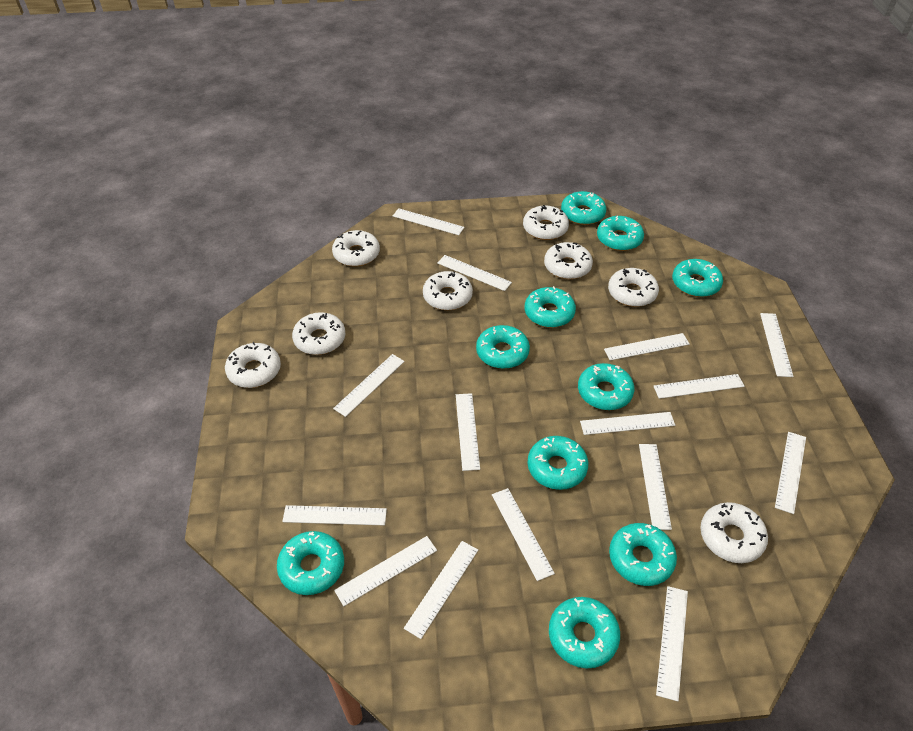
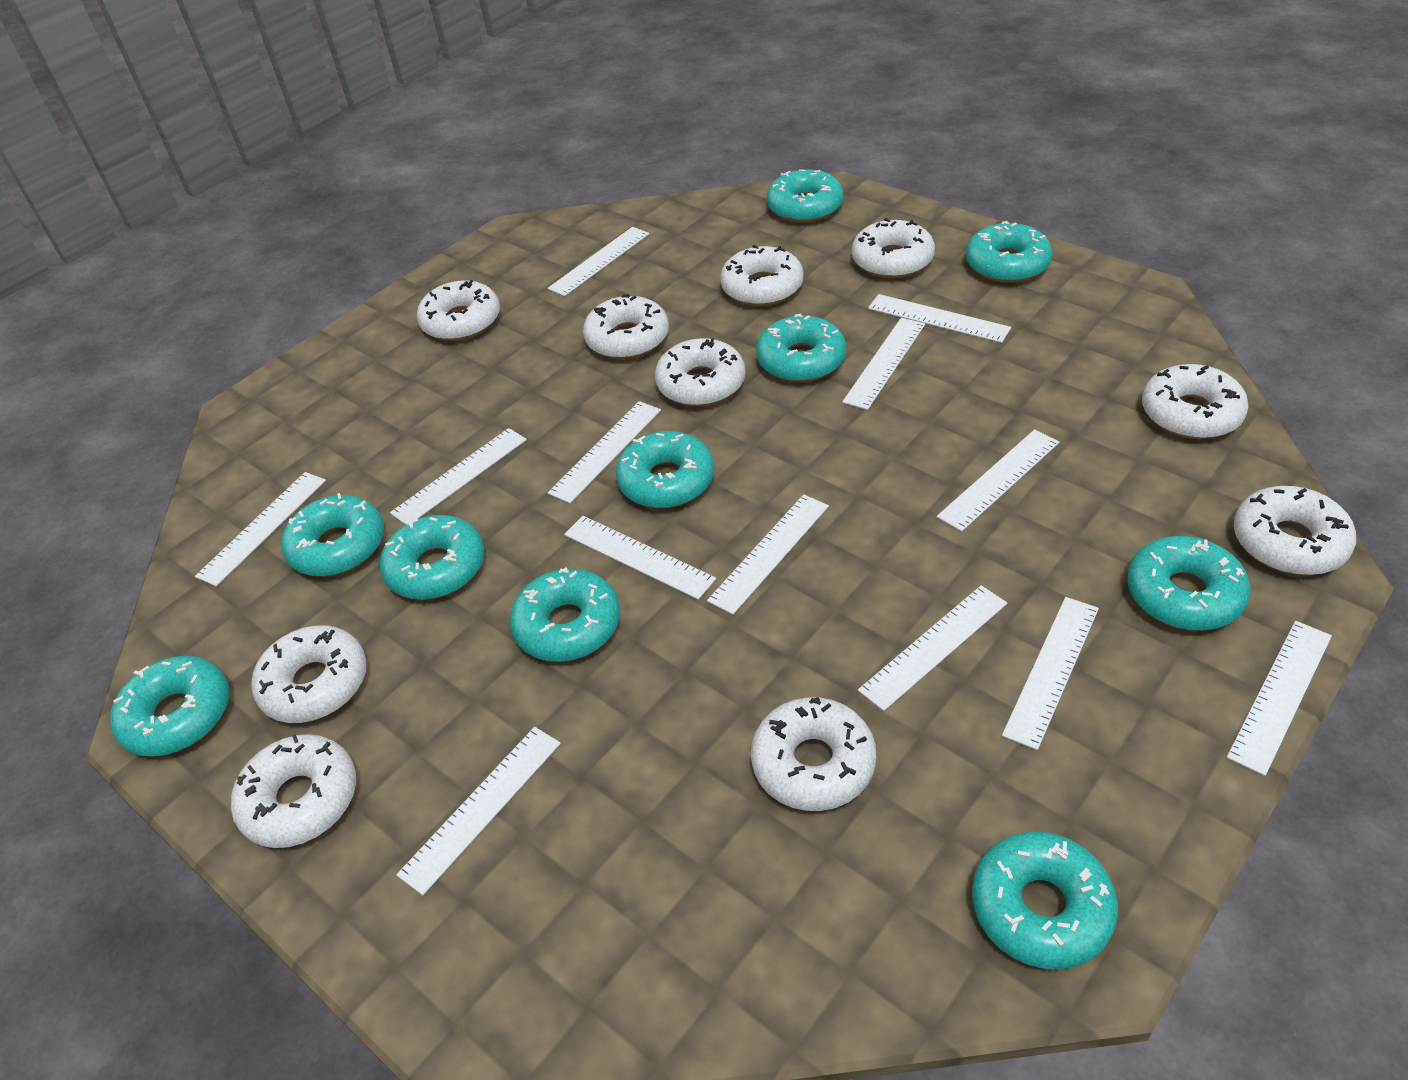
white donut: 8 -> 10
white ruler: 15 -> 13

